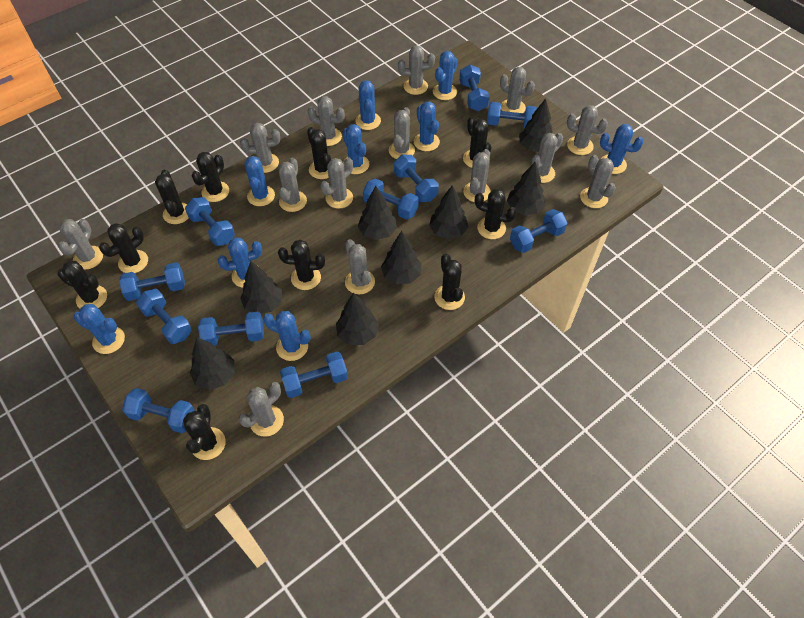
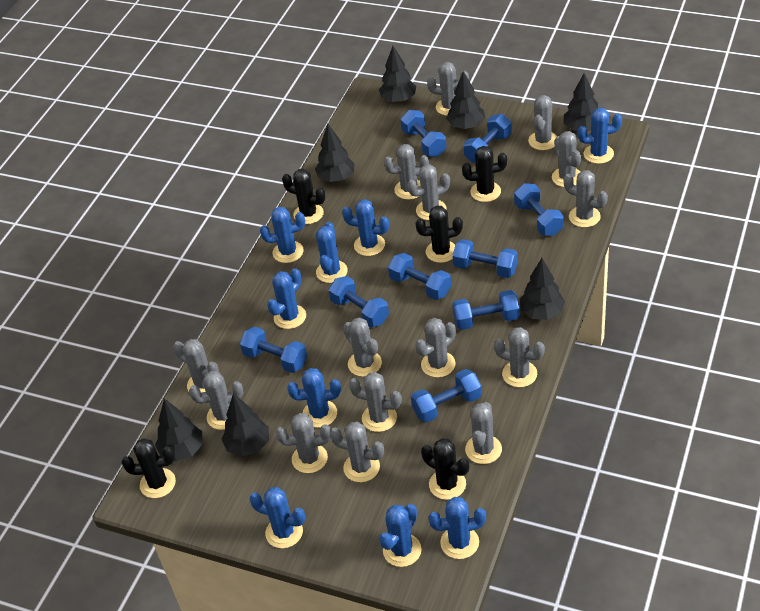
black cactus: 10 -> 5
black tree: 8 -> 7
blue dumbbell: 11 -> 9
grey cactus: 14 -> 15

